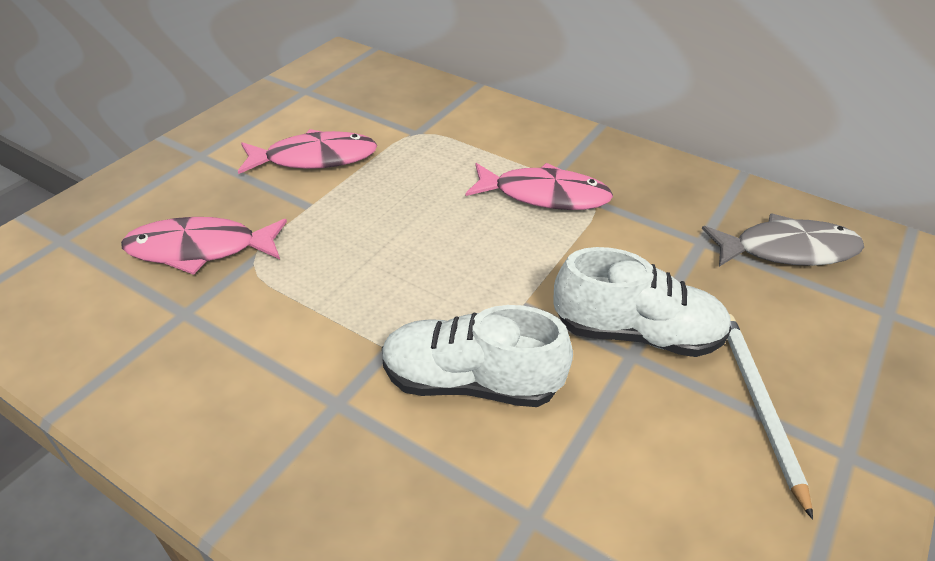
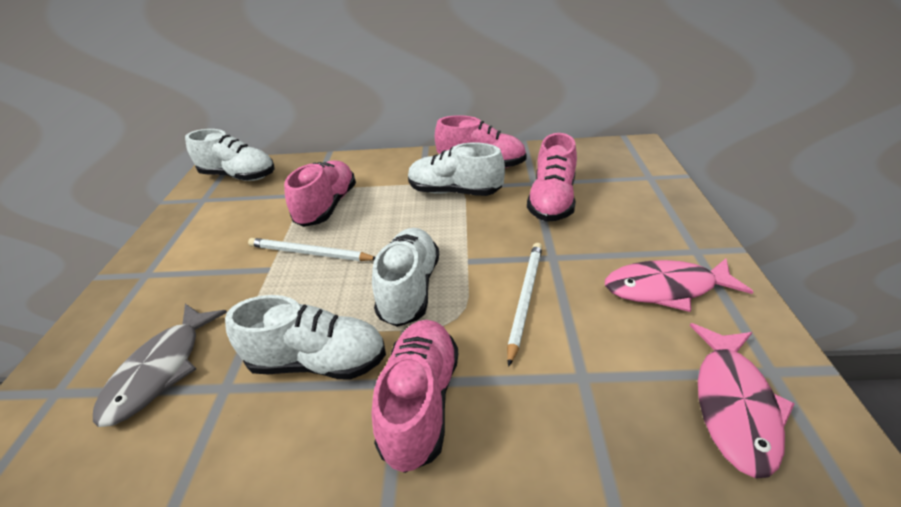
pink fish: 3 -> 2
pink shoe: 0 -> 4
white pencil: 1 -> 2
white shoe: 2 -> 4

